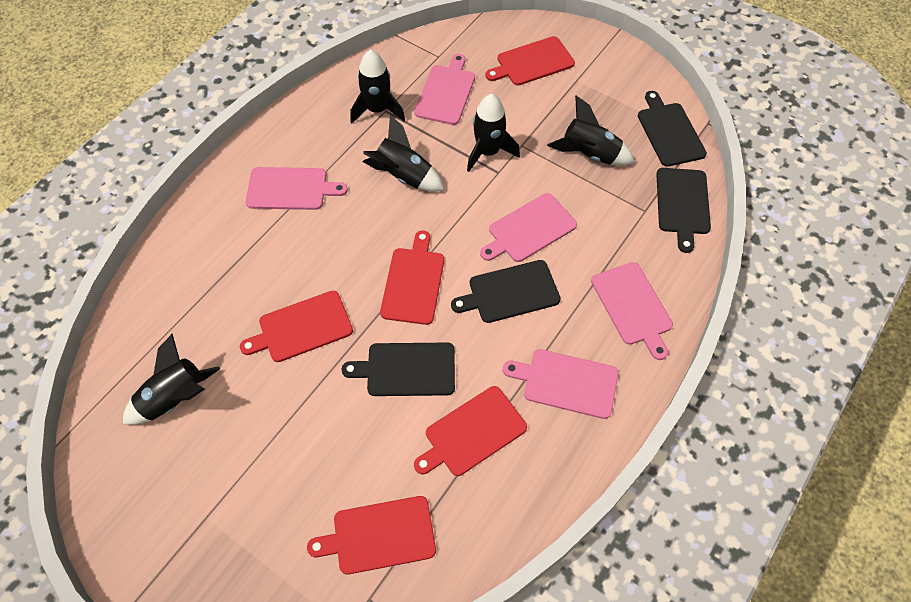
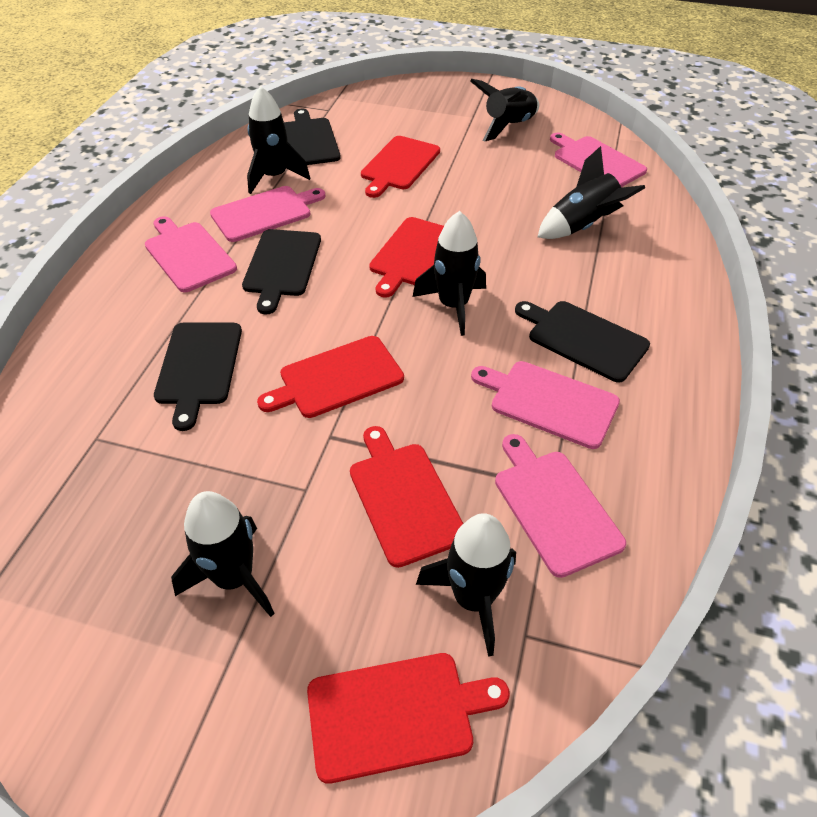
black rocket: 5 -> 6

